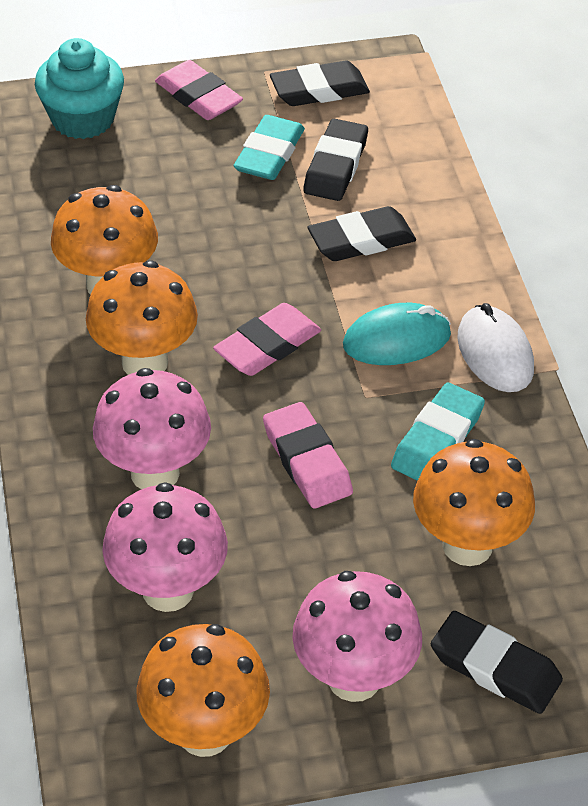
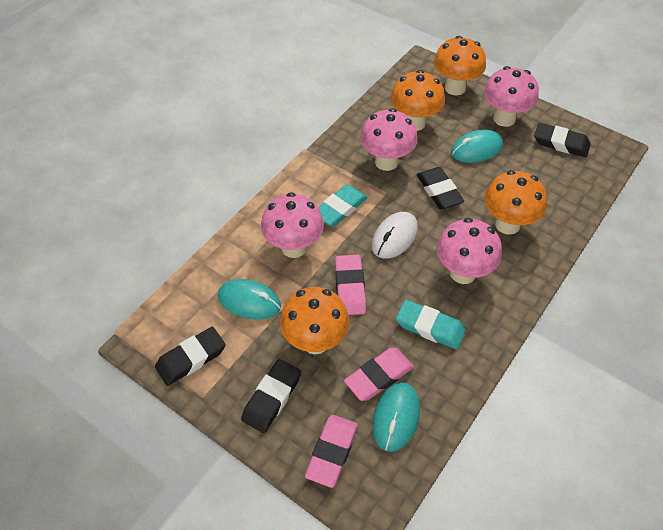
pink mushroom: 3 -> 4
turquoise cupcake: 1 -> 0
turquoise mouse: 1 -> 3

